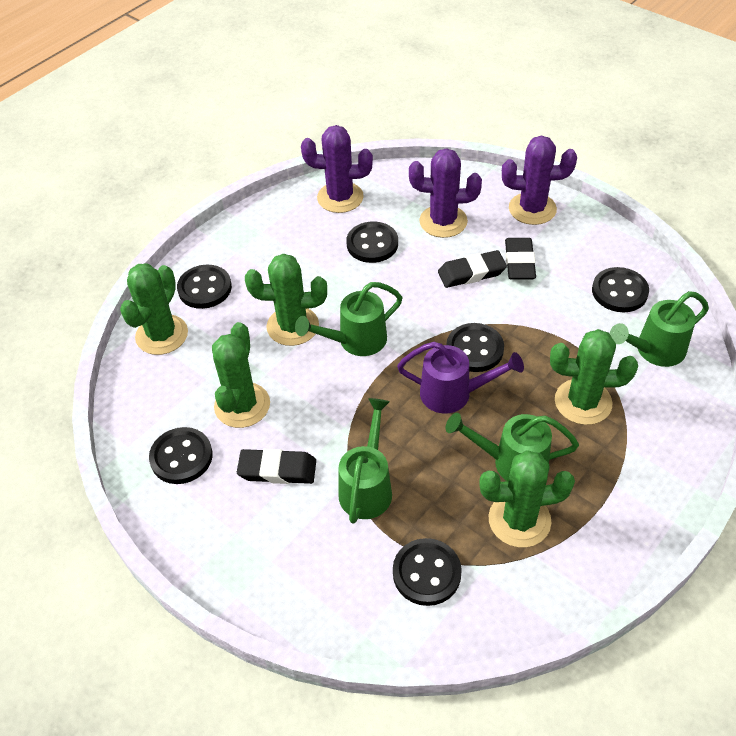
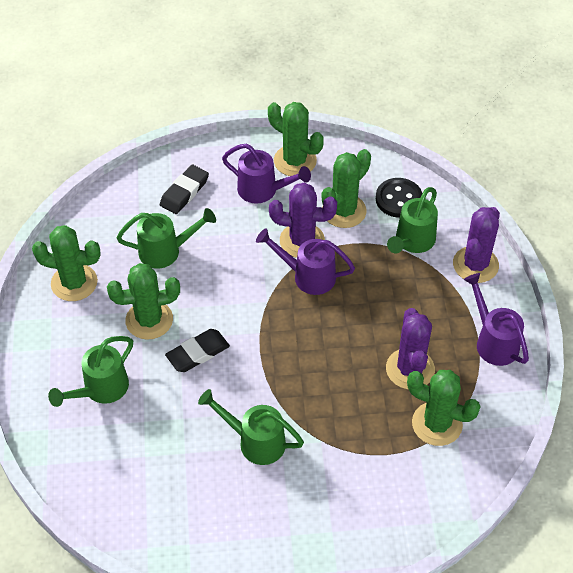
black button: 6 -> 1
black eraser: 3 -> 2
purple watering can: 1 -> 3

